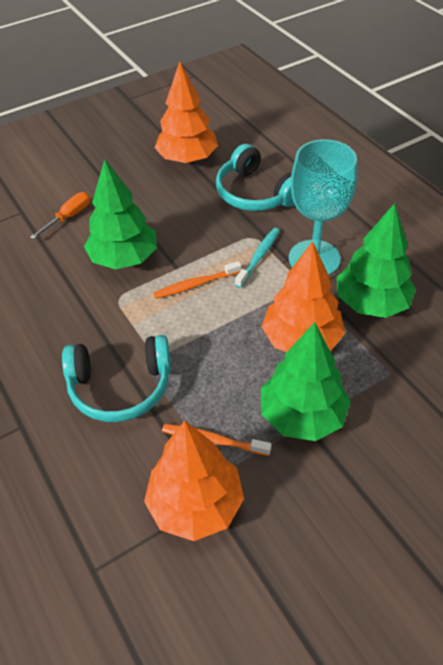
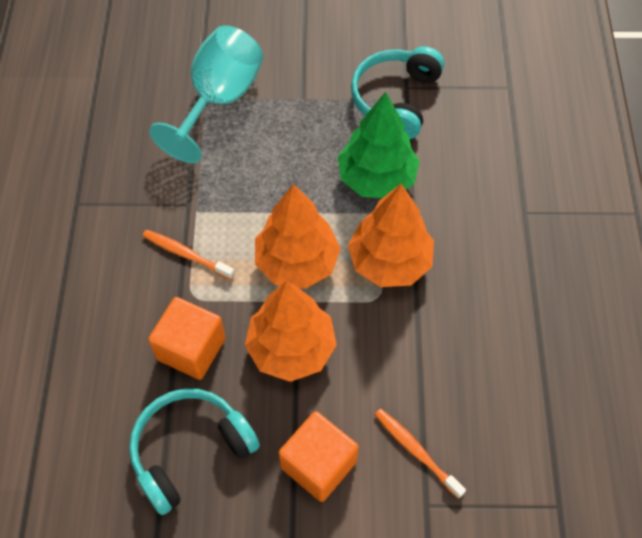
green tree: 3 -> 1
orange cube: 0 -> 2
orange screwdriver: 1 -> 0
turquoise toothbrush: 1 -> 0

